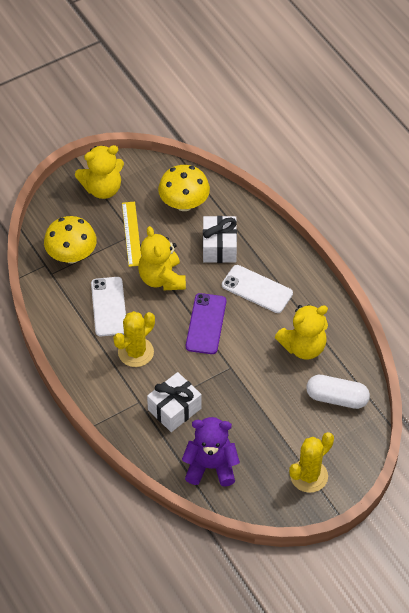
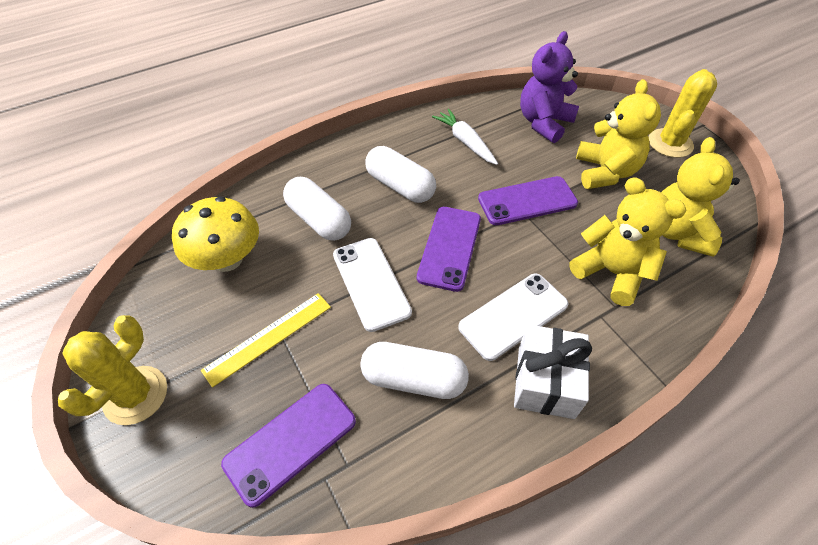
purple phone: 1 -> 3
white capsule: 1 -> 3
white carrot: 0 -> 1
white gift: 2 -> 1
yellow mushroom: 2 -> 1

